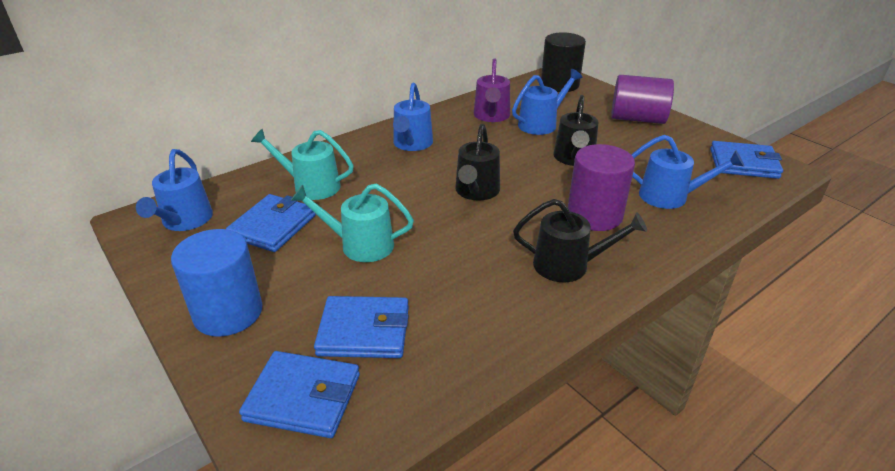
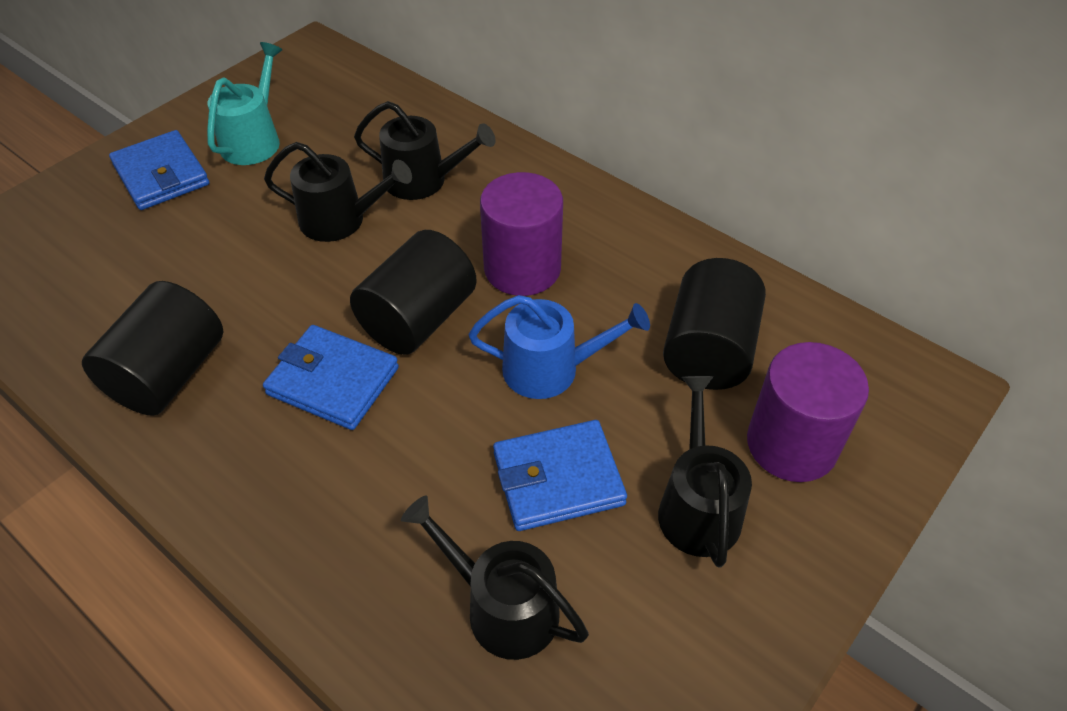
black cylinder: 1 -> 3
black watering can: 3 -> 4
blue cylinder: 1 -> 0
blue wallet: 4 -> 3
blue watering can: 4 -> 1
purple watering can: 1 -> 0
turquoise watering can: 2 -> 1

